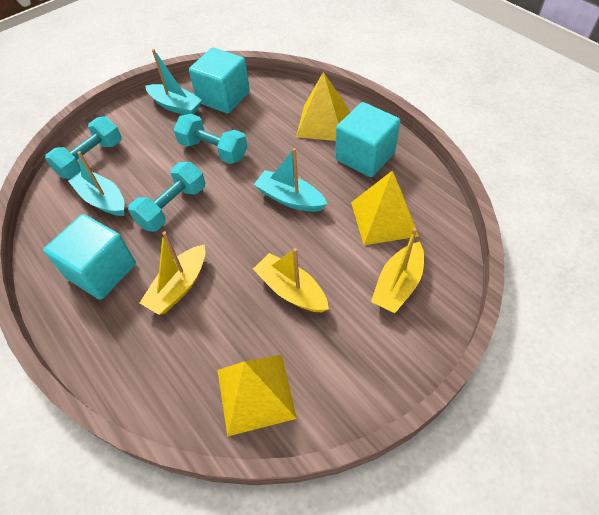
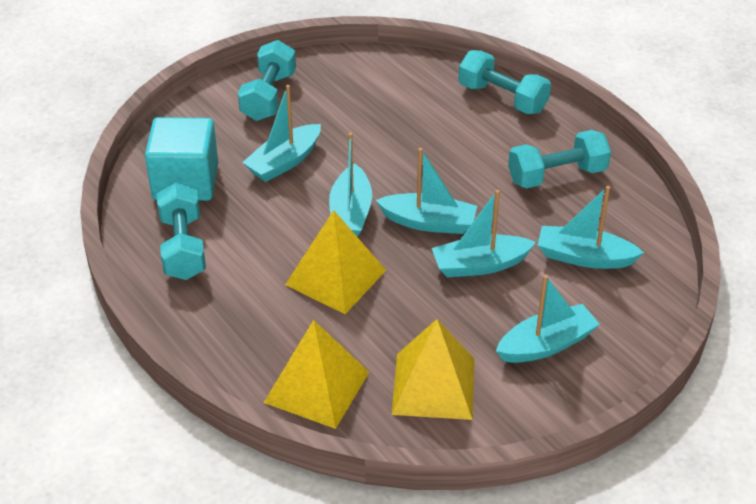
turquoise boat: 3 -> 6
turquoise cube: 3 -> 1
turquoise dumbbell: 3 -> 4
yellow boat: 3 -> 0

